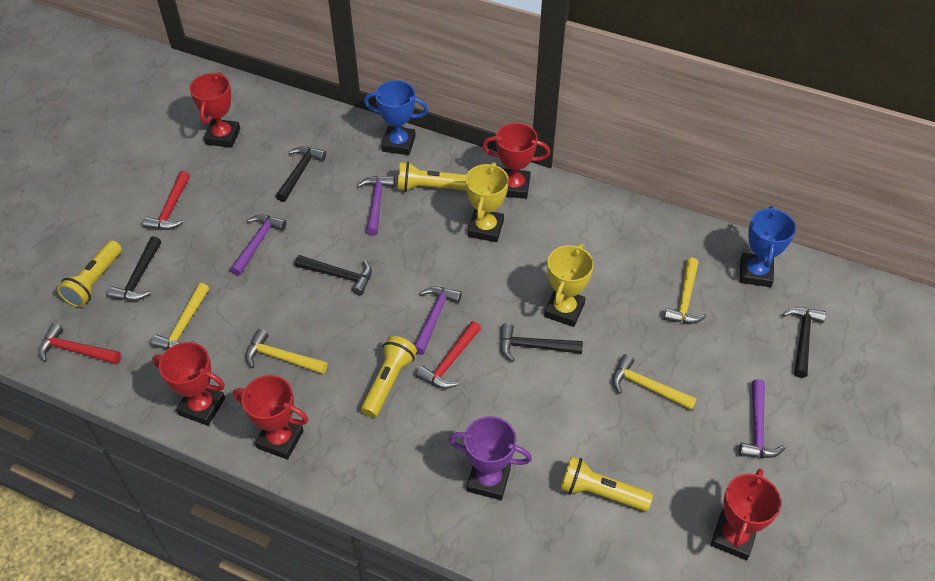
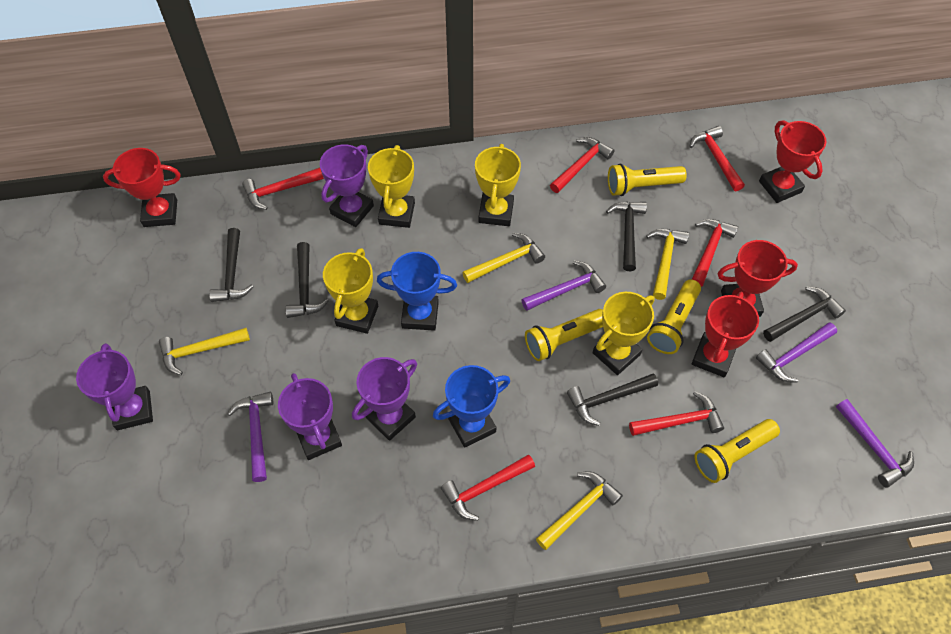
purple trophy: 1 -> 4
red hammer: 3 -> 6
red trophy: 5 -> 4
yellow trophy: 2 -> 4

